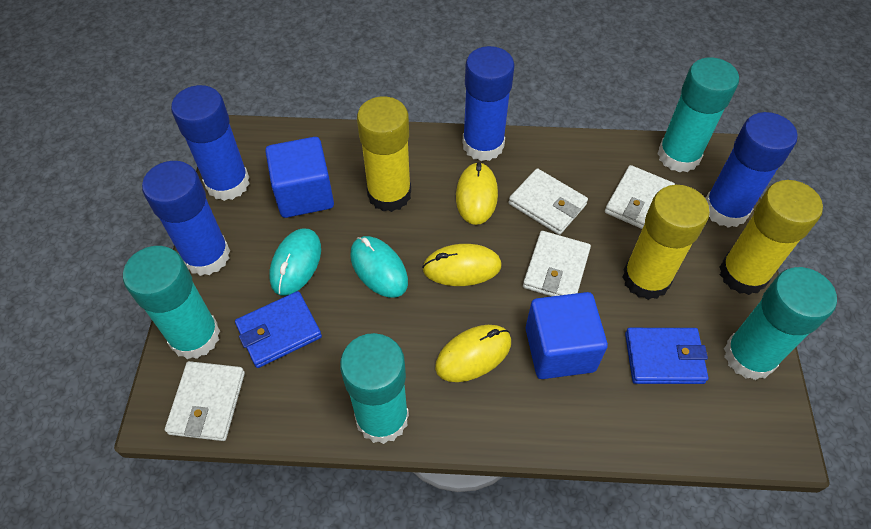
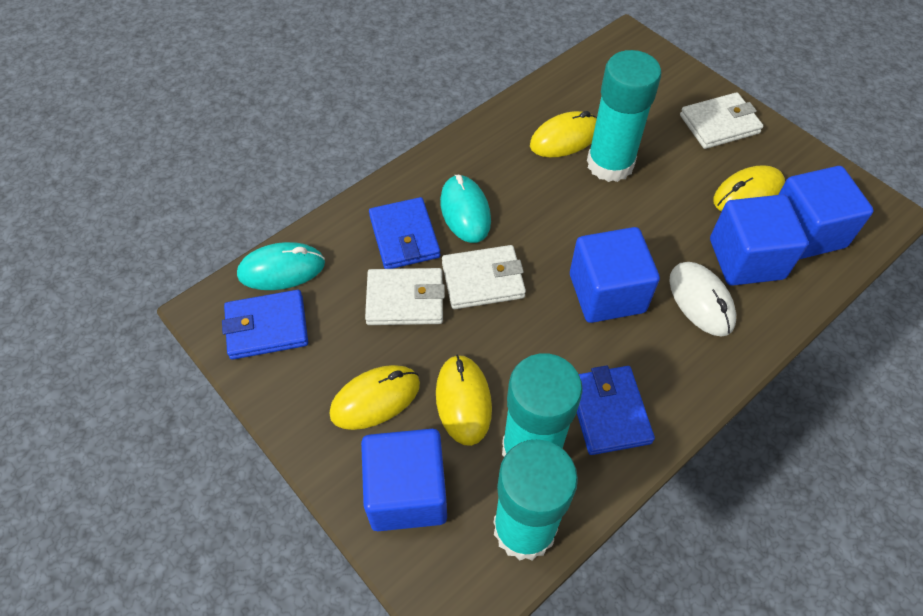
blue cube: 2 -> 4
blue glue stick: 4 -> 0
blue wallet: 2 -> 3
turquoise glue stick: 4 -> 3
white mouse: 0 -> 1
white wallet: 4 -> 3
yellow glue stick: 3 -> 0
yellow mouse: 3 -> 4

